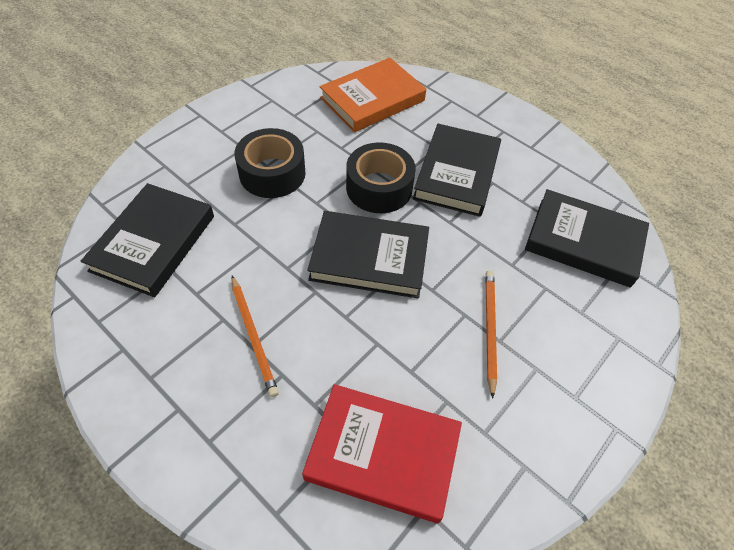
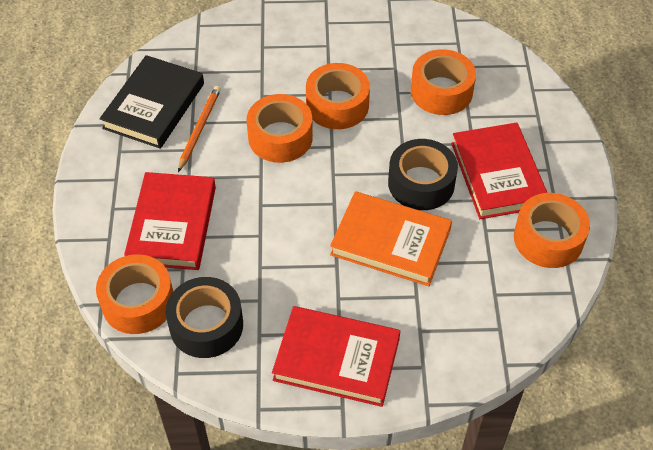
black book: 4 -> 1
orange pencil: 2 -> 1
orange tape: 0 -> 5
red book: 1 -> 3

